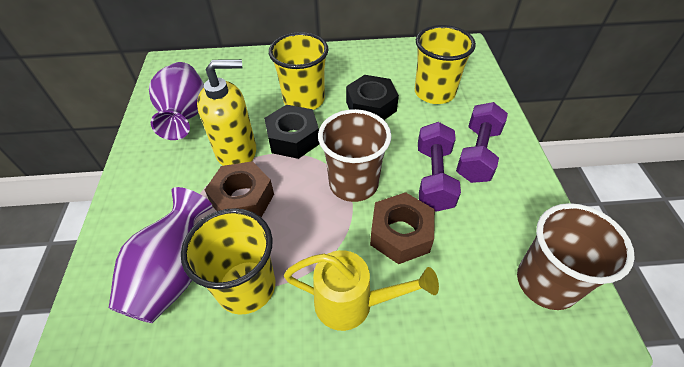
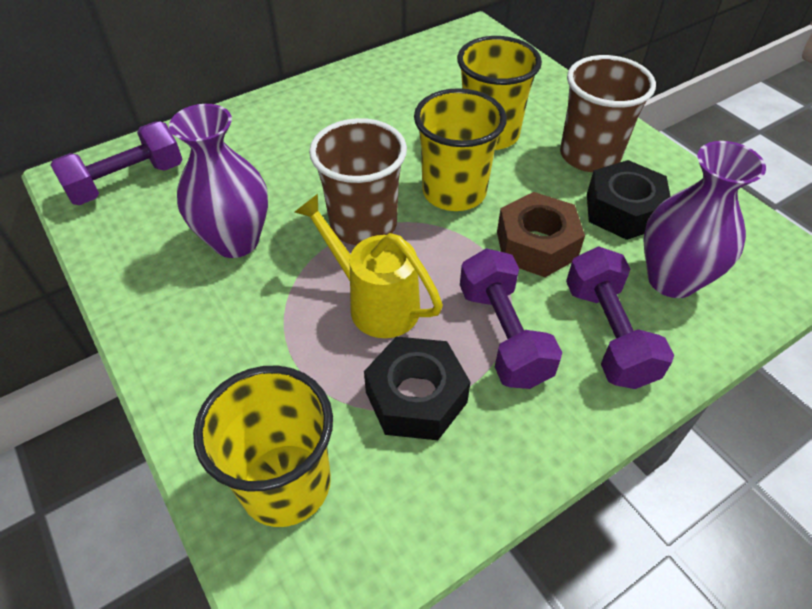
brown nut: 2 -> 1
purple dumbbell: 2 -> 3
yellow soap dispenser: 1 -> 0

